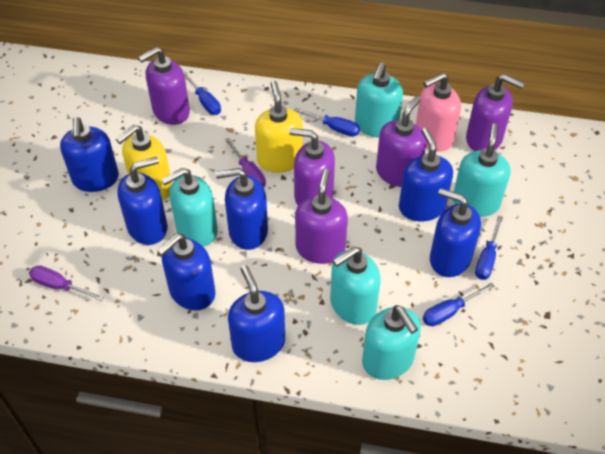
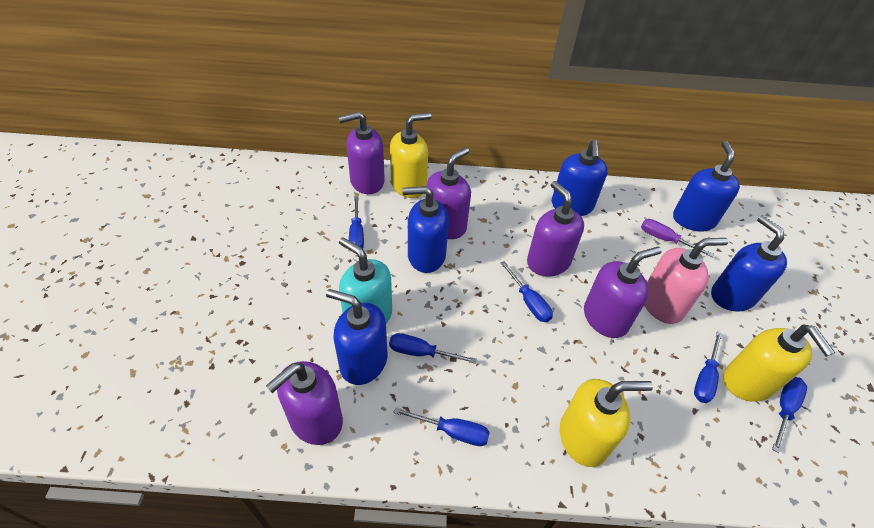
blue screwdriver: 4 -> 6
blue soap dispenser: 7 -> 5
purple screwdriver: 2 -> 1
turquoise soap dispenser: 5 -> 1
yellow soap dispenser: 2 -> 3

